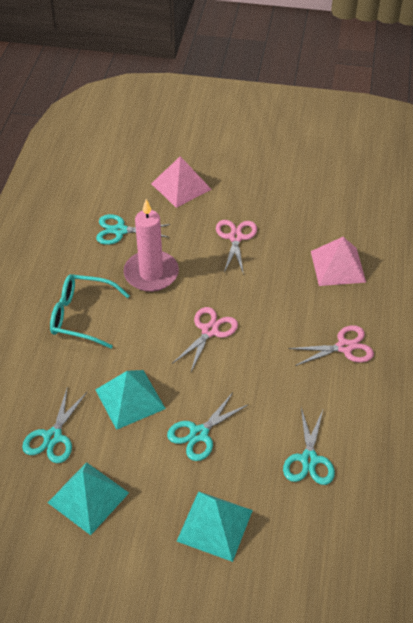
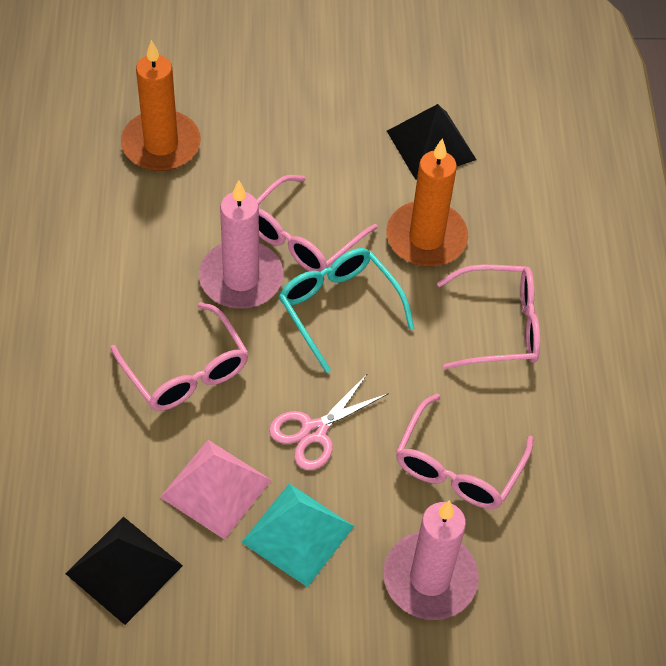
black pyramid: 0 -> 2
orange candle: 0 -> 2
pink candle: 1 -> 2
pink glasses: 0 -> 4
pink pyramid: 2 -> 1
pink scissors: 3 -> 1
turquoise pyramid: 3 -> 1
turquoise scissors: 4 -> 0

